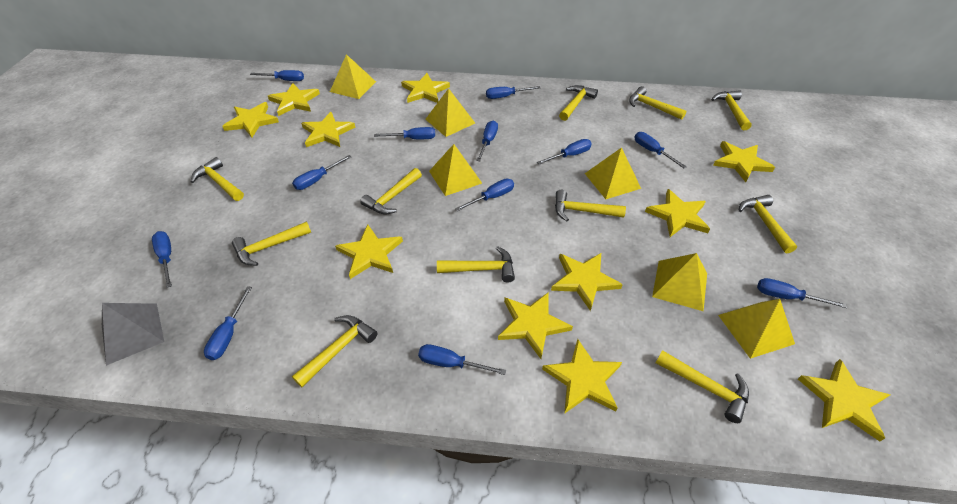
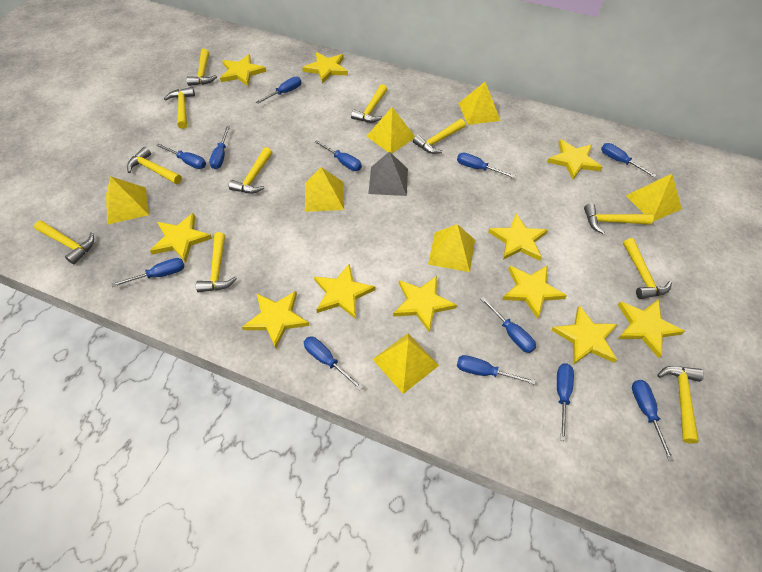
yellow pyramid: 6 -> 7

